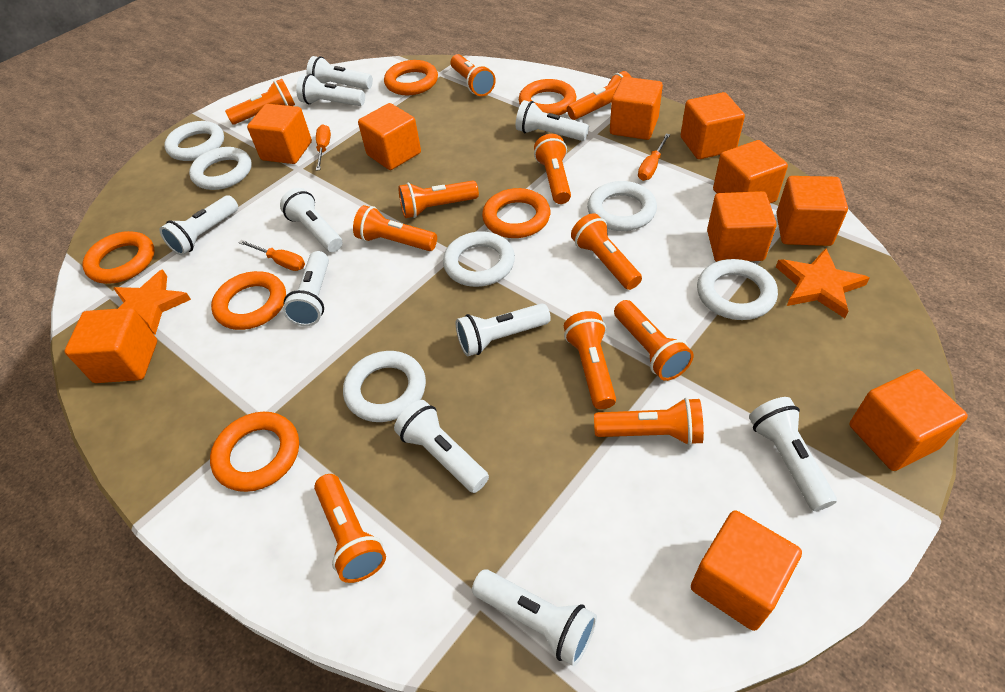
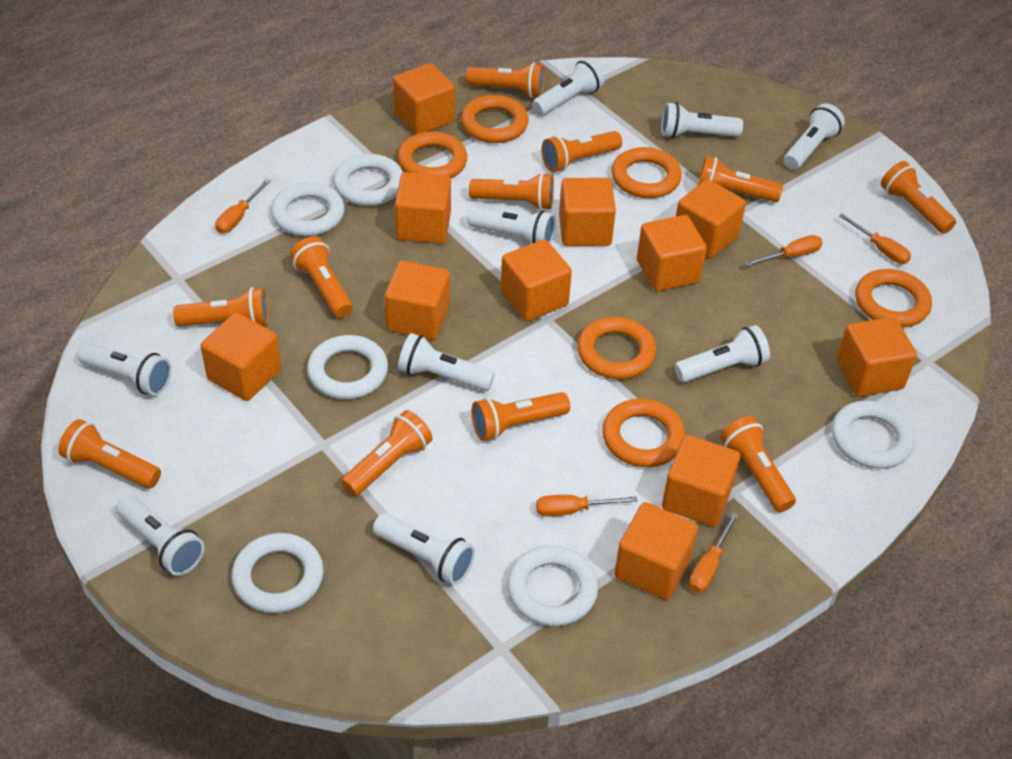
orange cube: 10 -> 11
orange screwdriver: 3 -> 5
orange star: 2 -> 0
white flashlight: 10 -> 9

